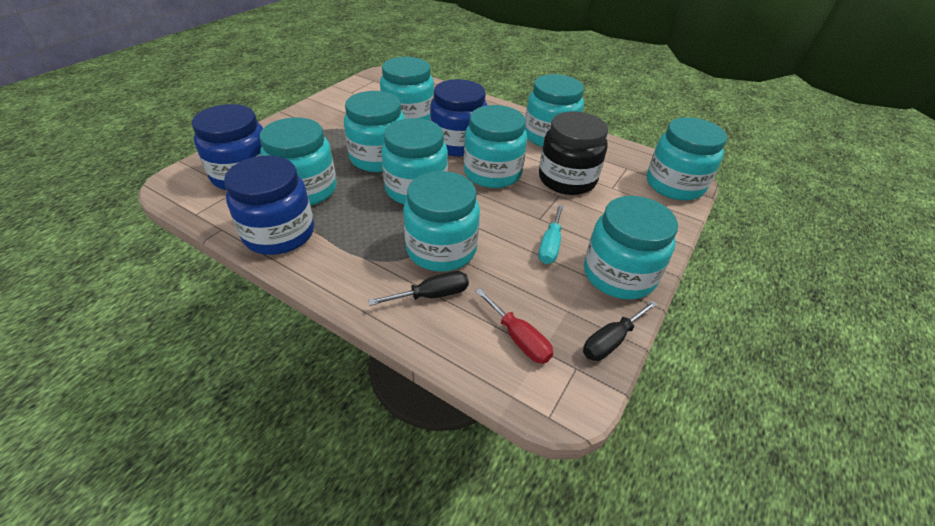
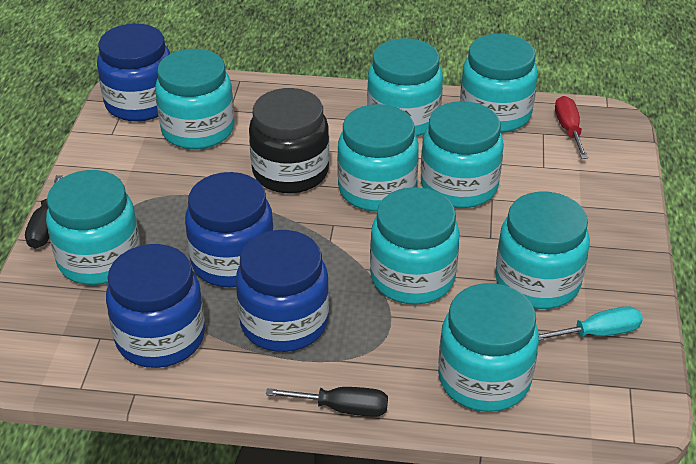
blue jar: 3 -> 4

